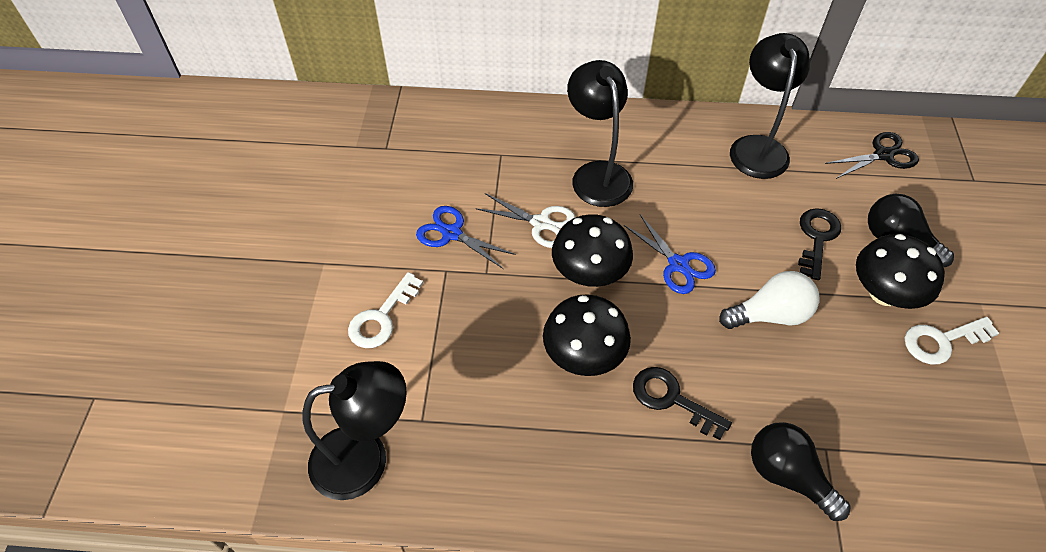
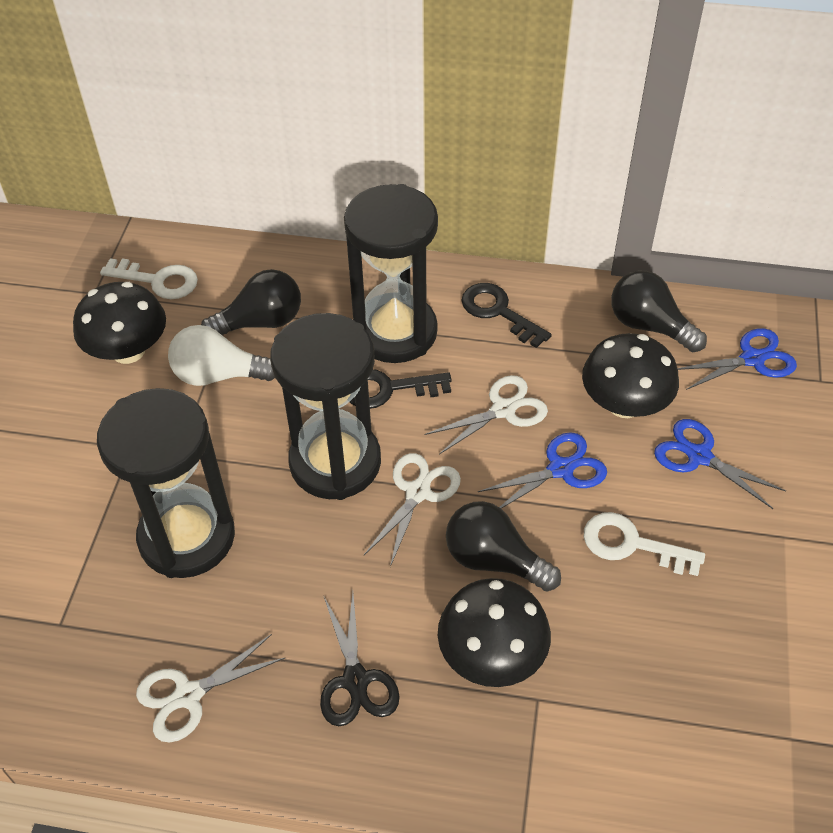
black hourglass: 0 -> 3
black lamp: 3 -> 0
black light bulb: 2 -> 3
blue scissors: 2 -> 3
white scissors: 1 -> 3

